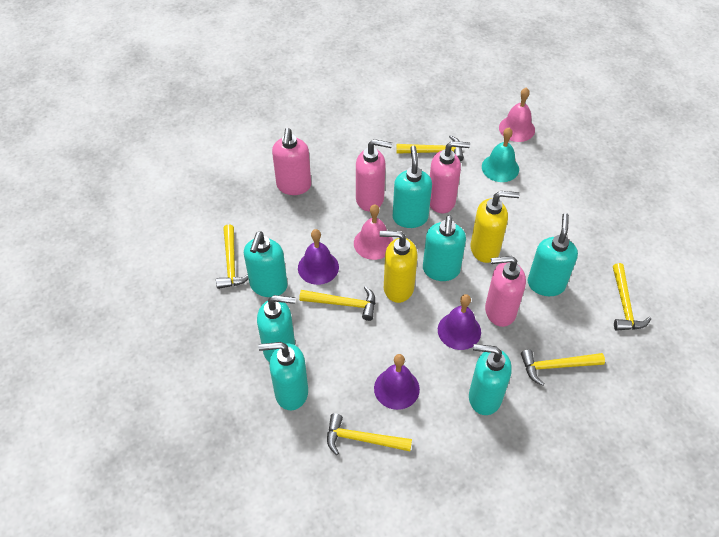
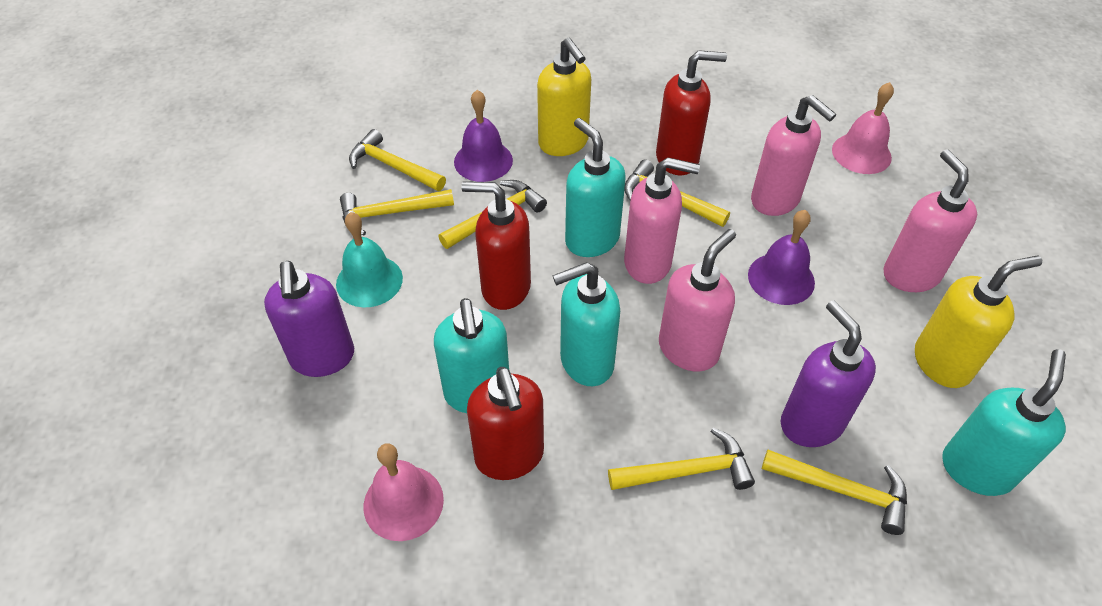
purple bell: 3 -> 2
purple soap dispenser: 0 -> 2
red soap dispenser: 0 -> 3
turquoise soap dispenser: 7 -> 4

